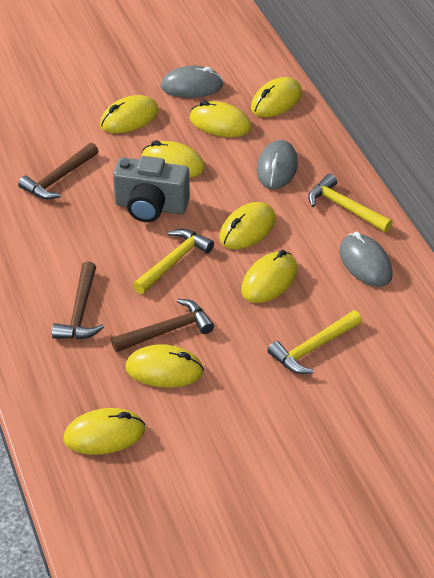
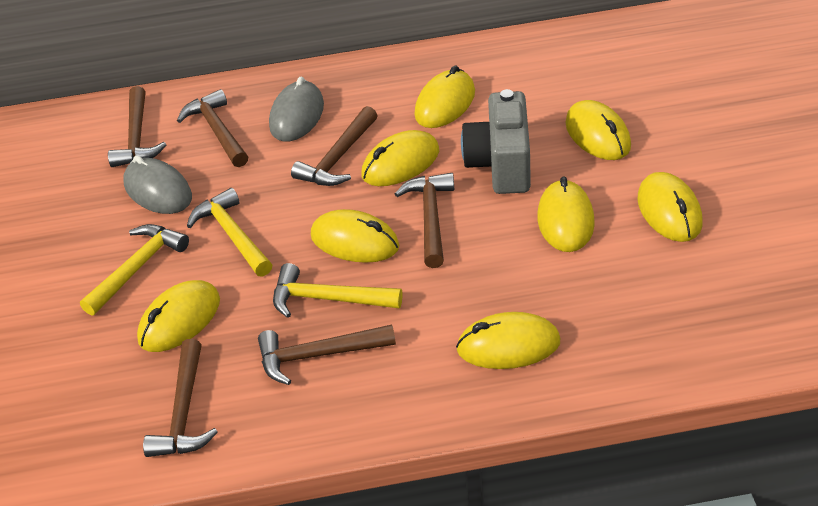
brown hammer: 3 -> 6
grey mouse: 3 -> 2

